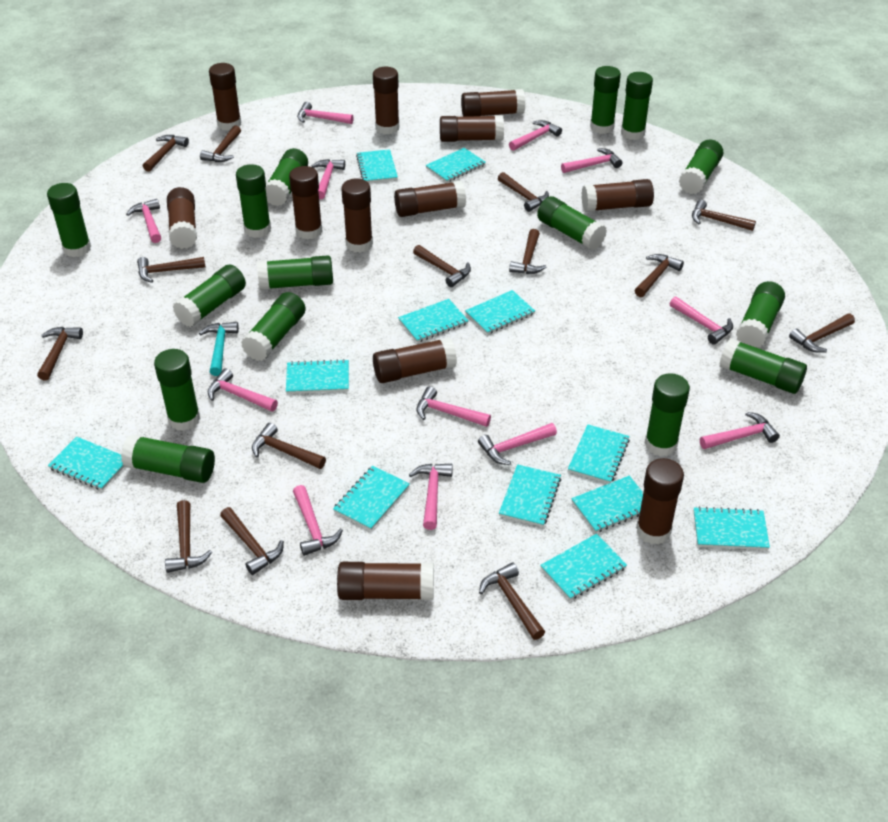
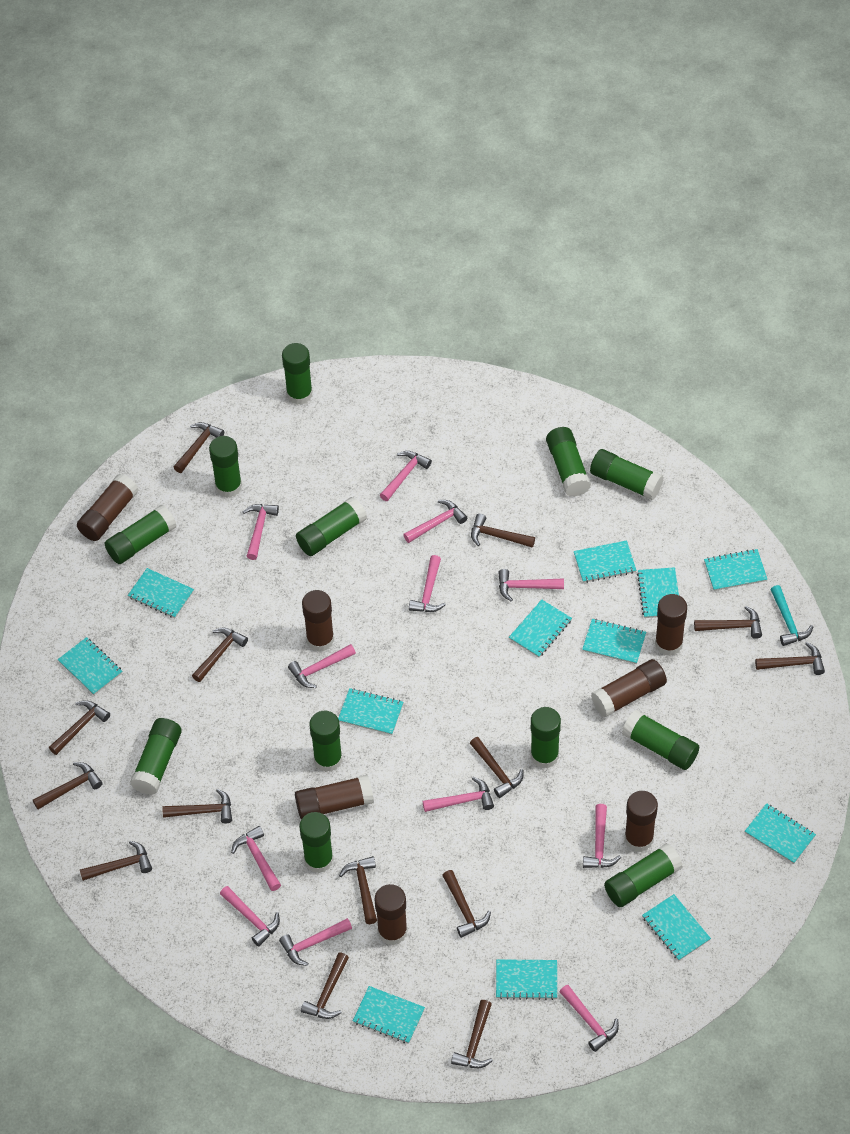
brown glue stick: 12 -> 7
green glue stick: 15 -> 12

